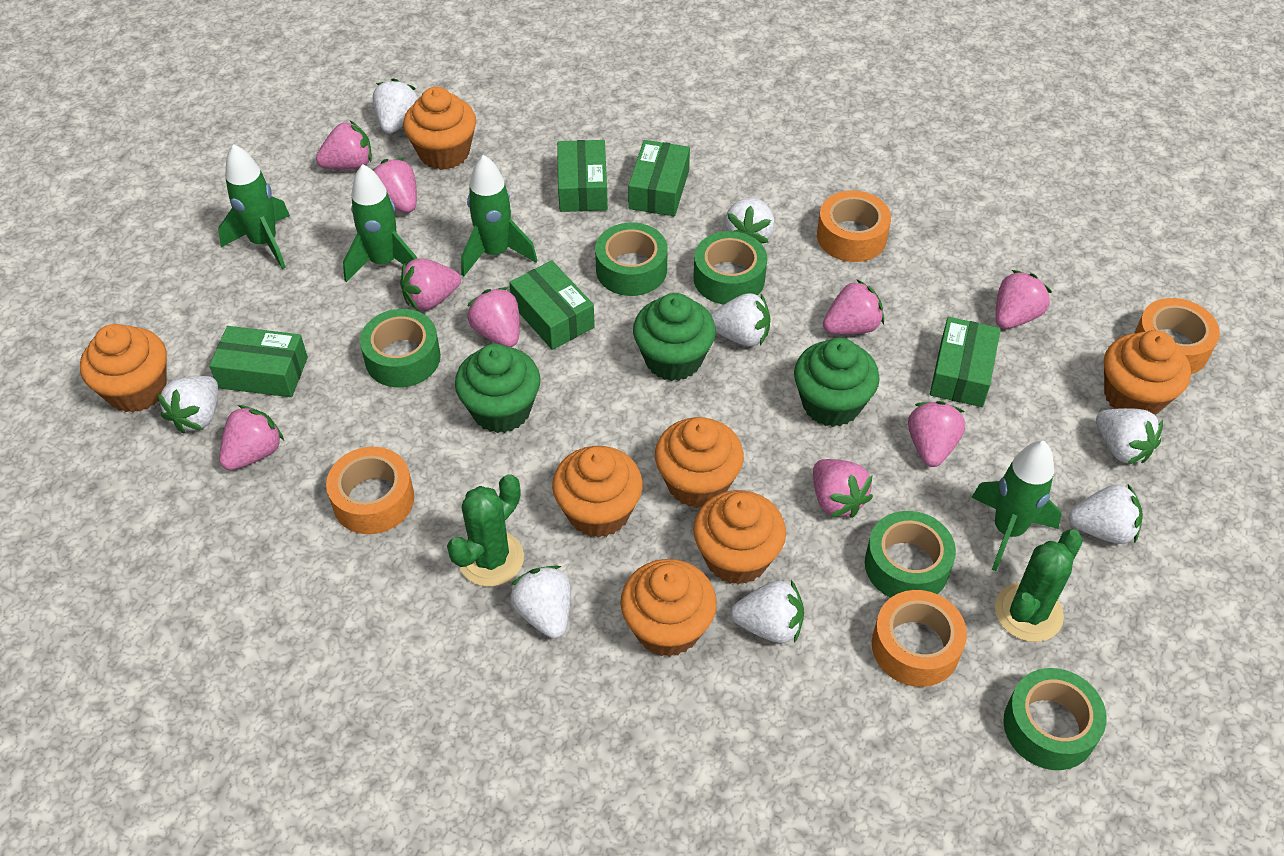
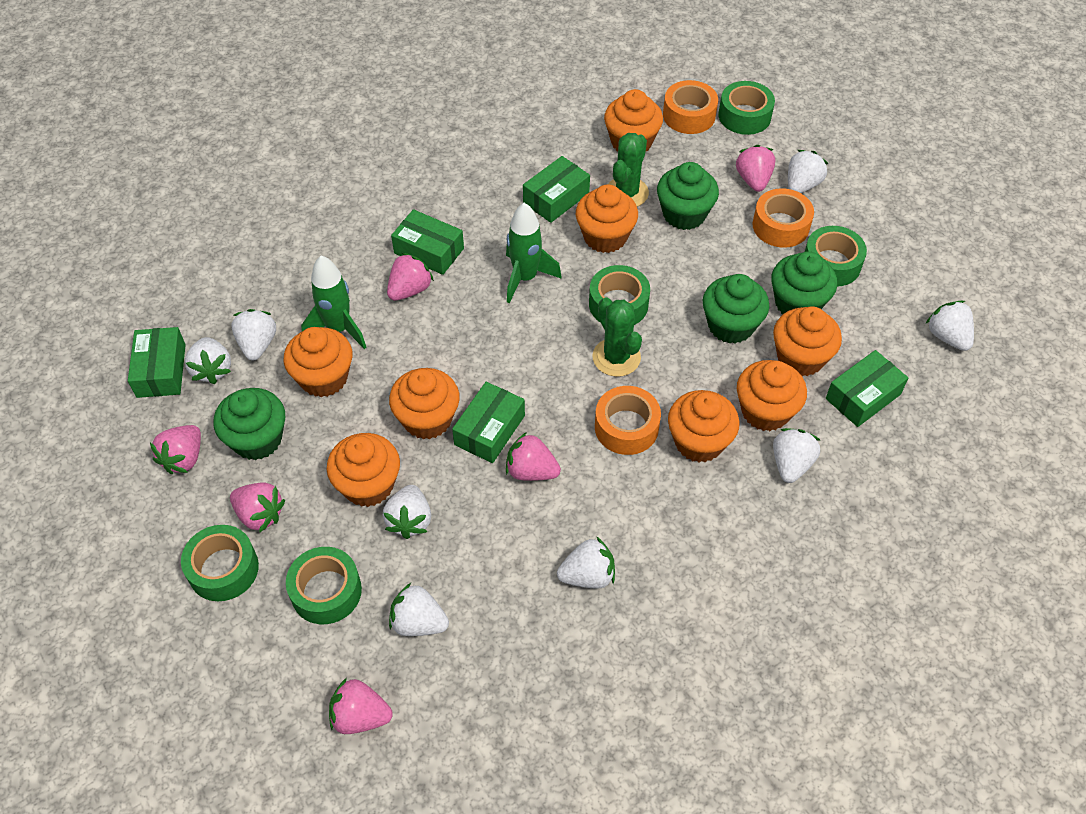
green cupcake: 3 -> 4
green rocket: 4 -> 2
orange cupcake: 7 -> 8
orange tape: 4 -> 3
pink strawberry: 9 -> 6

